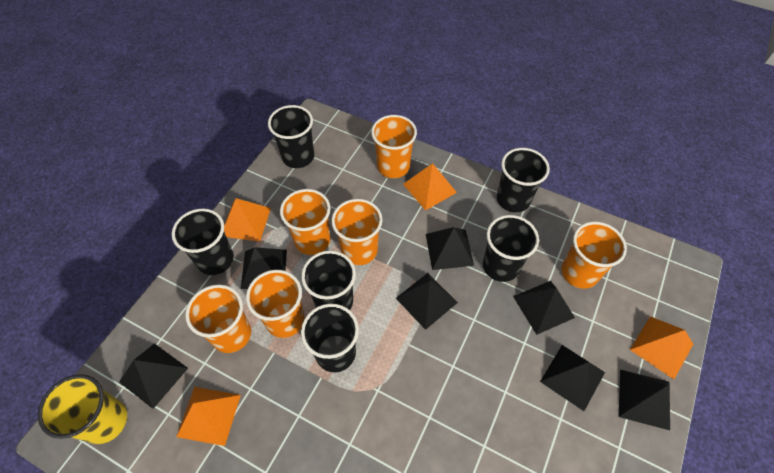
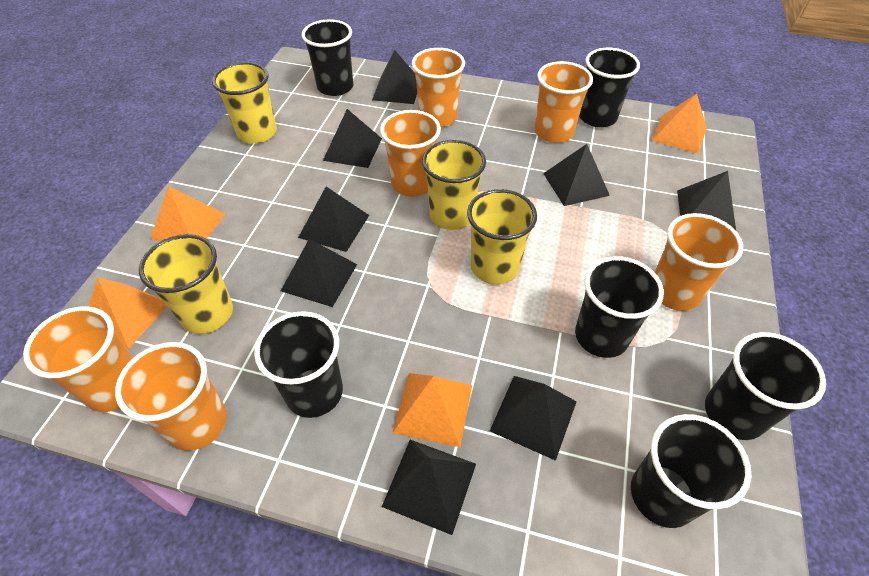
black pyramid: 7 -> 8
yellow cup: 1 -> 4

